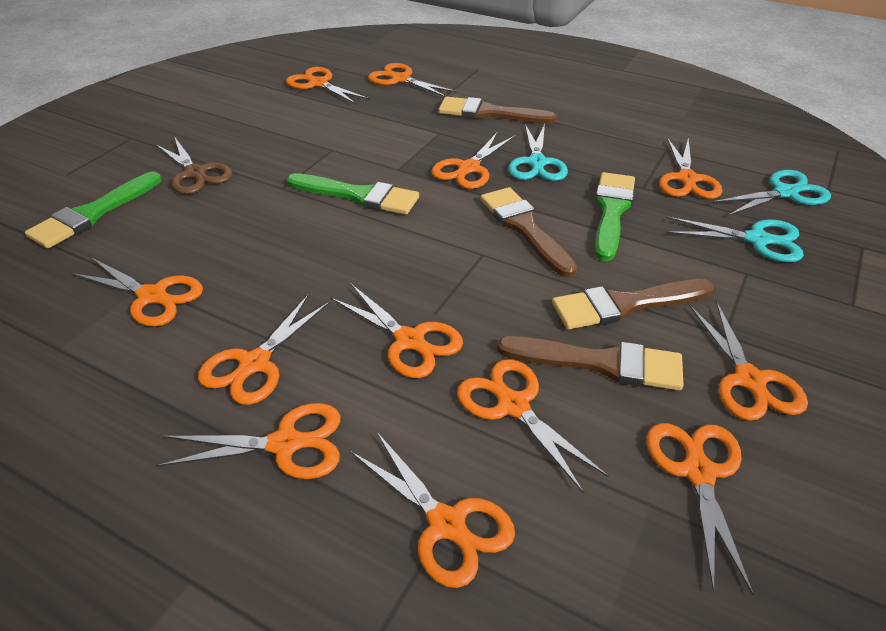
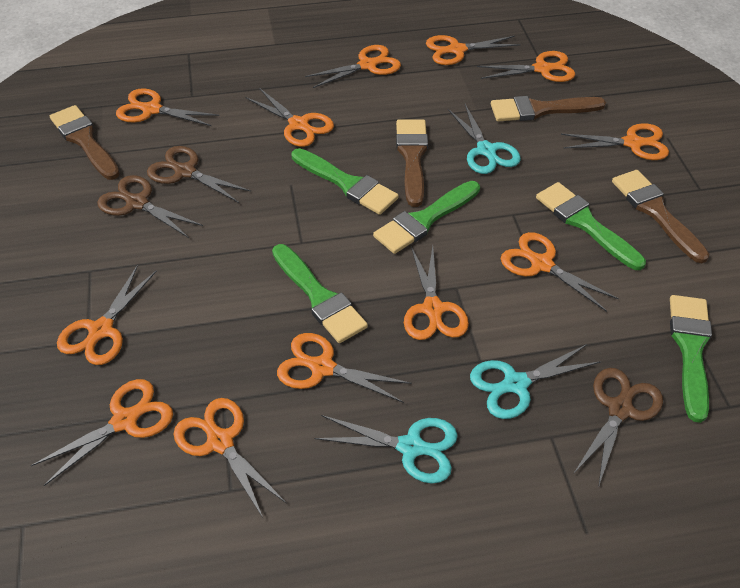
brown scissors: 1 -> 3
green brush: 3 -> 5

